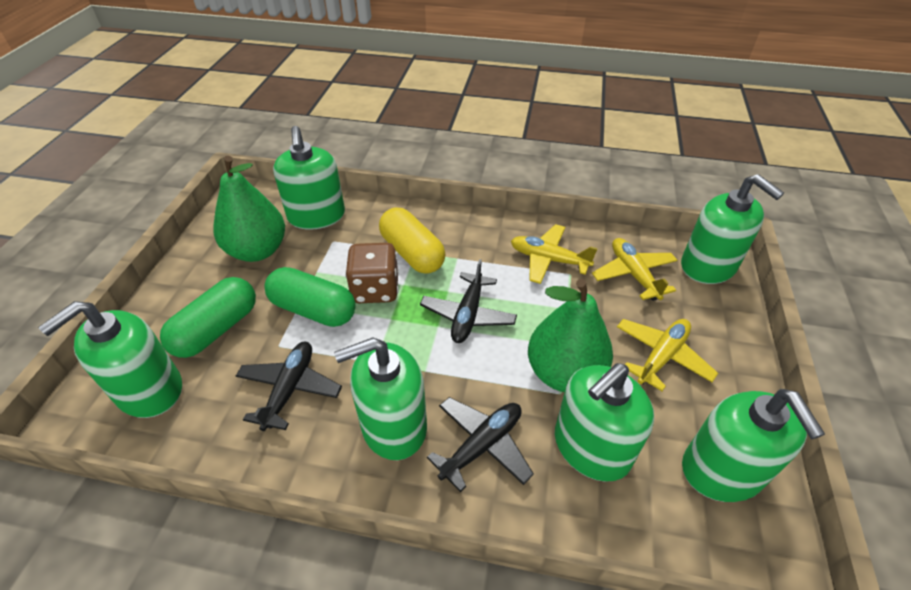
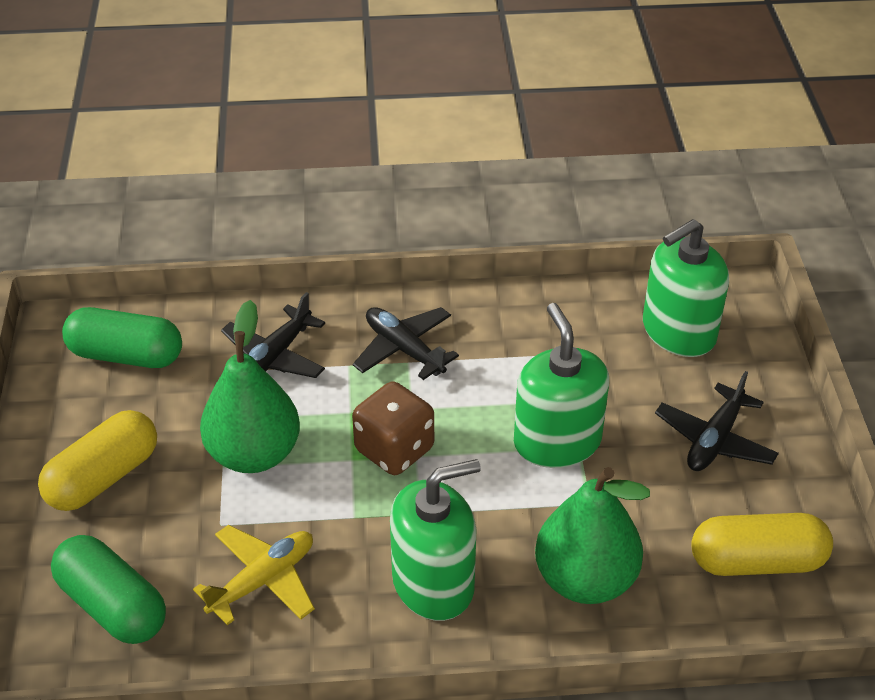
green soap dispenser: 6 -> 3
yellow capsule: 1 -> 2
yellow plane: 3 -> 1

